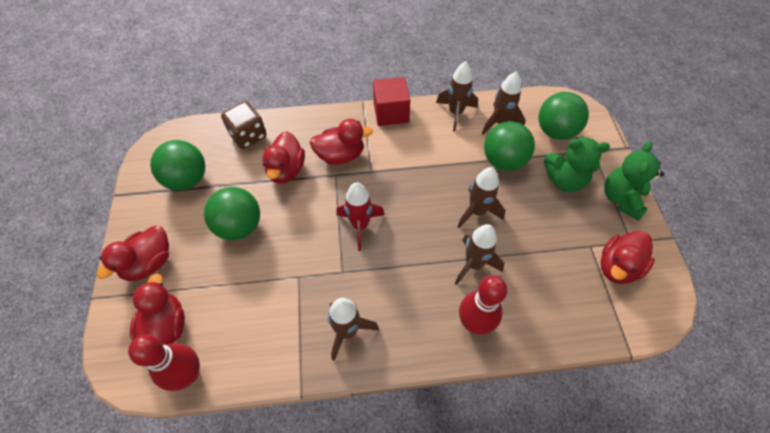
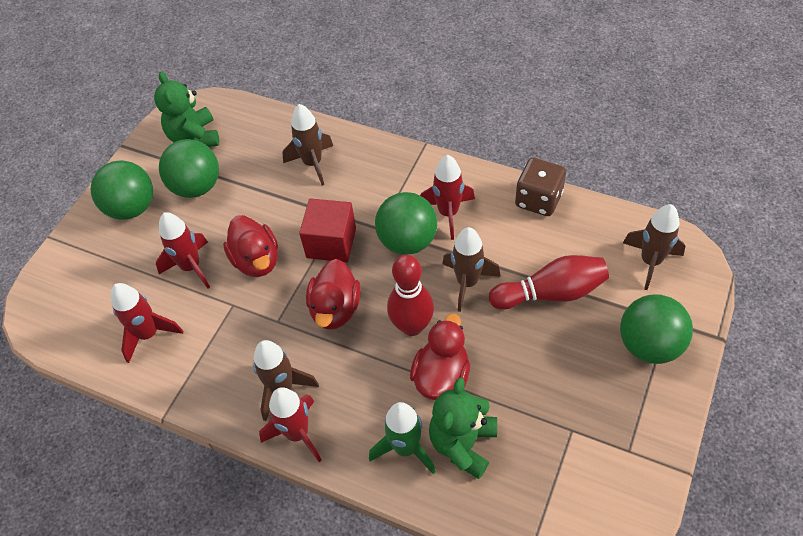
brown rocket: 5 -> 4
green rocket: 0 -> 1
red duck: 5 -> 3
red rocket: 1 -> 4

